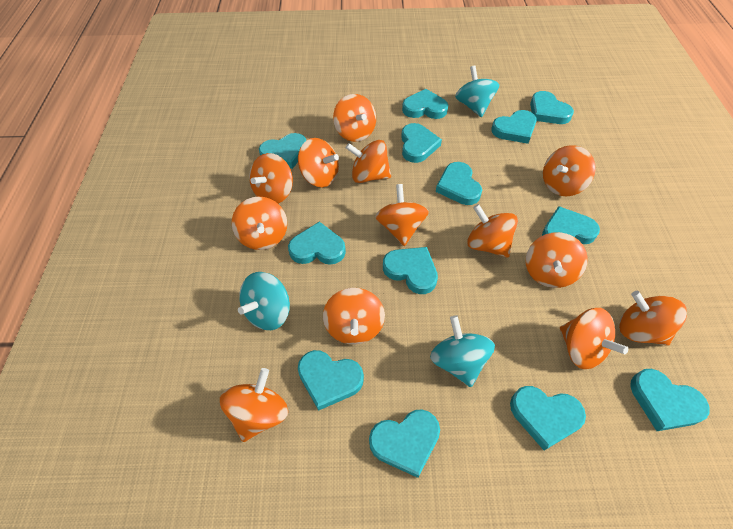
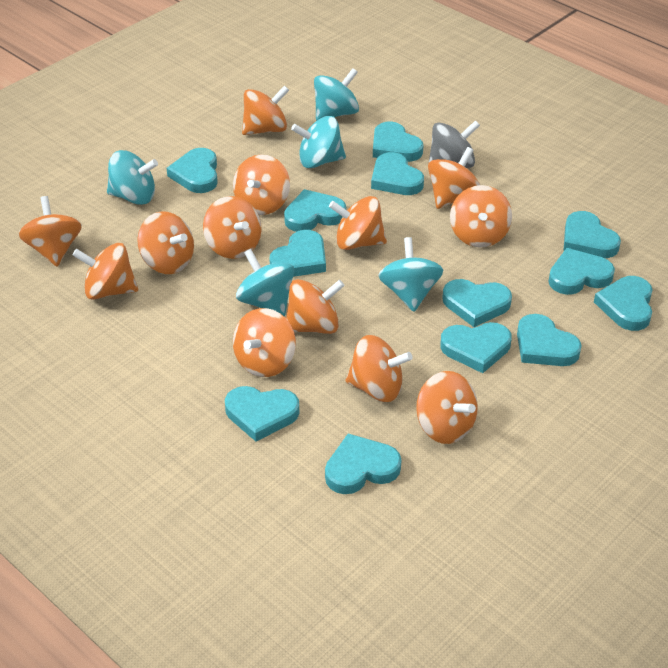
grey spinning top: 0 -> 1
turquoise spinning top: 3 -> 5

